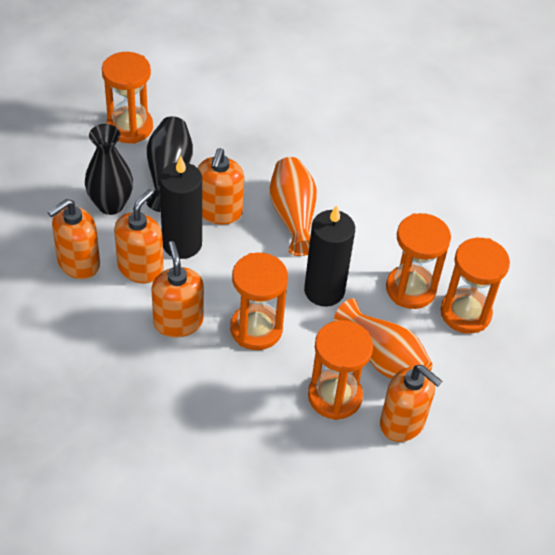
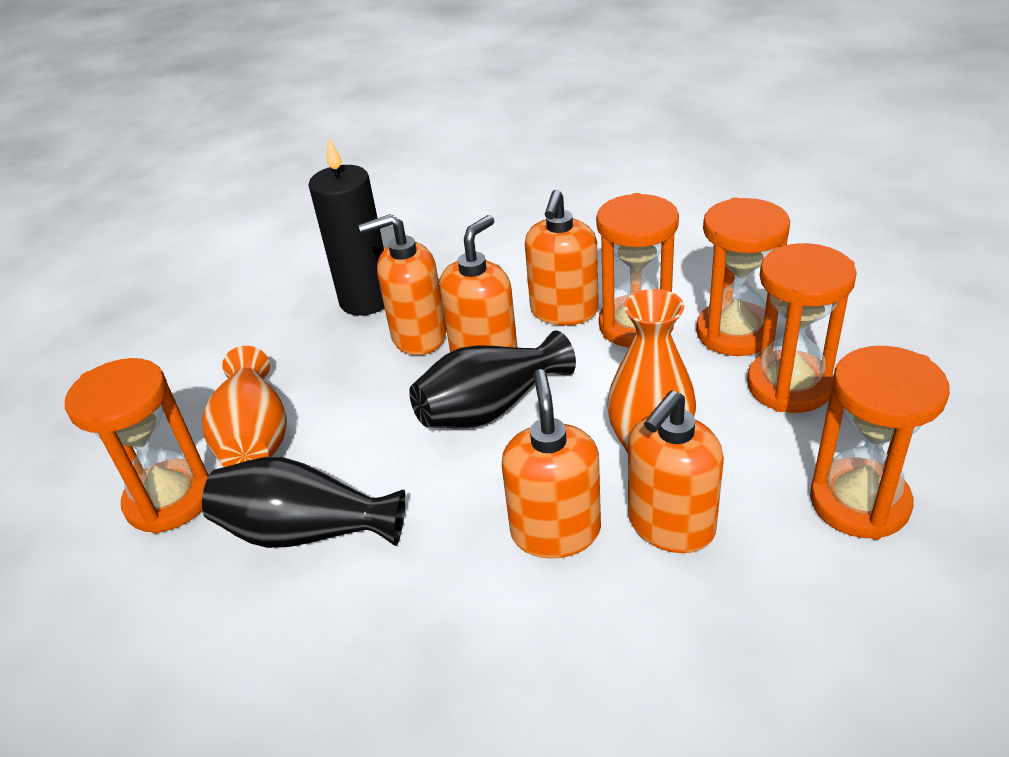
black candle: 2 -> 1

